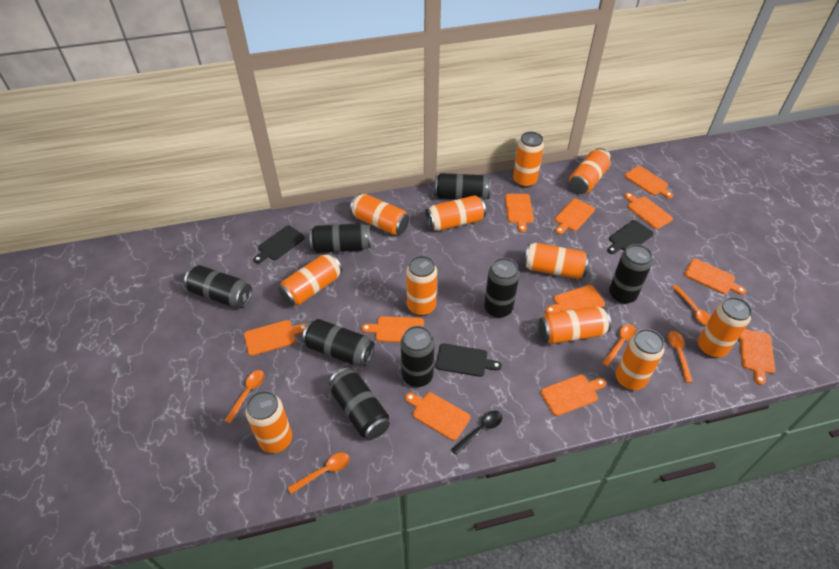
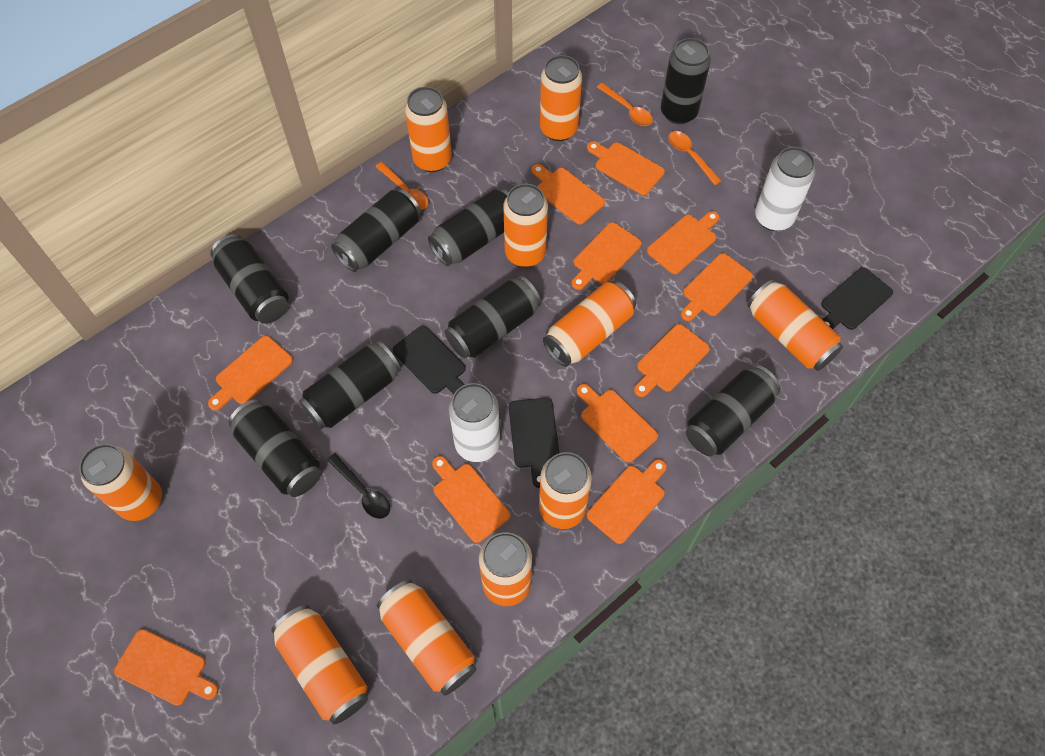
orange can: 11 -> 10
orange spoon: 5 -> 3
white can: 0 -> 2

